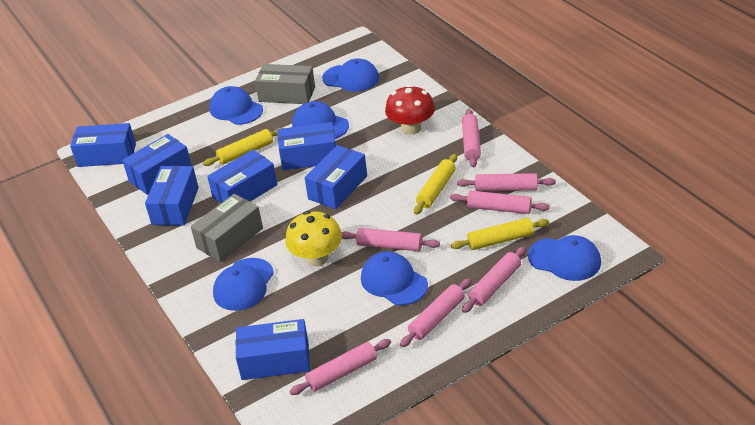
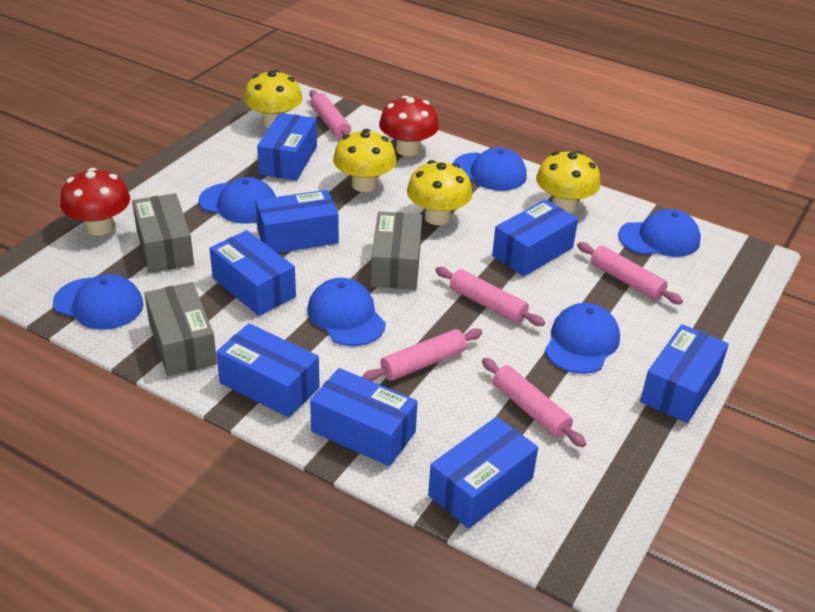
blue box: 7 -> 8
grey box: 2 -> 3
pink rolling pin: 7 -> 5
red mushroom: 1 -> 2
yellow mushroom: 1 -> 4
yellow rolling pin: 3 -> 0

